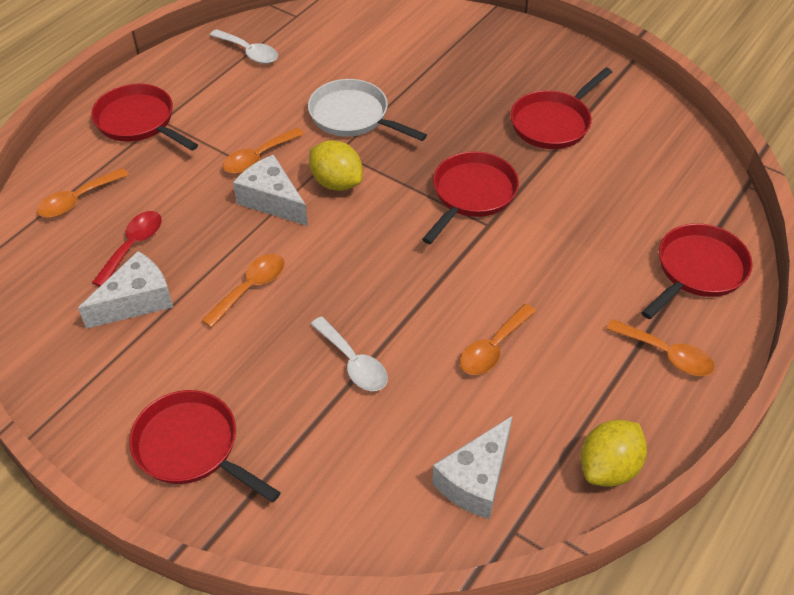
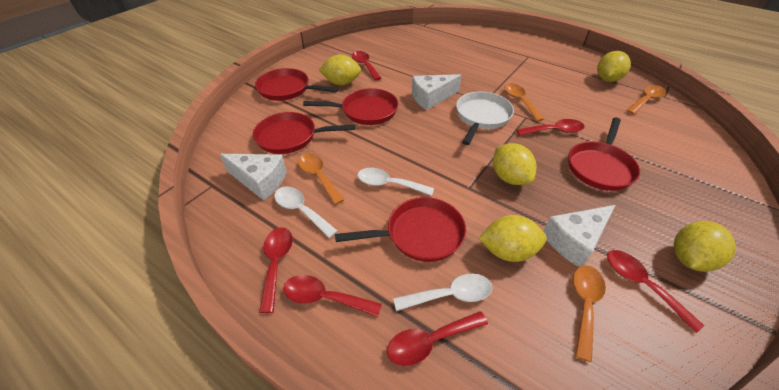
orange spoon: 5 -> 4
red spoon: 1 -> 6
white spoon: 2 -> 3
yellow lemon: 2 -> 5

